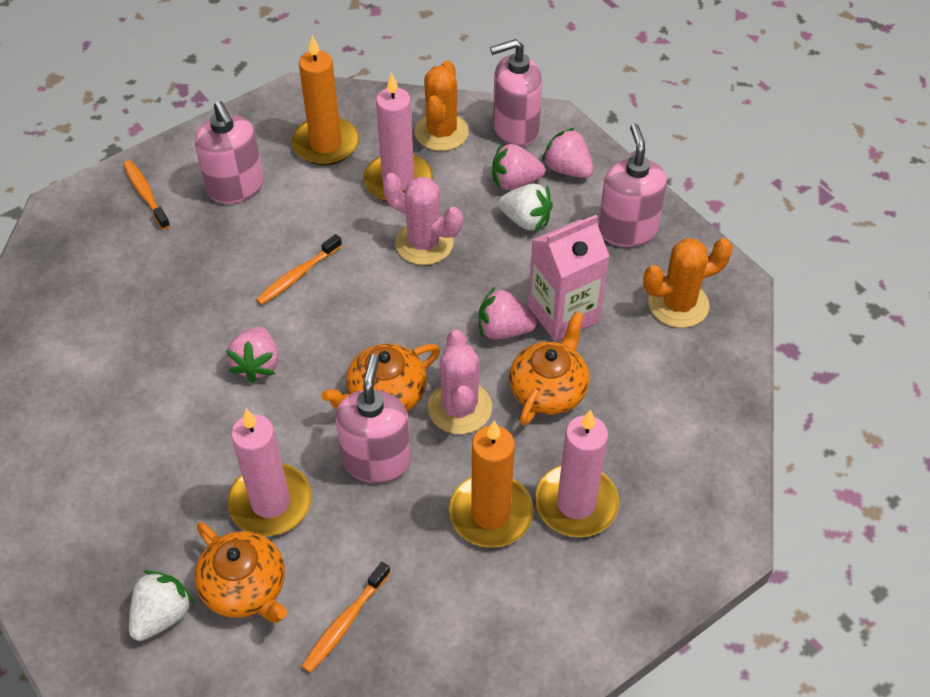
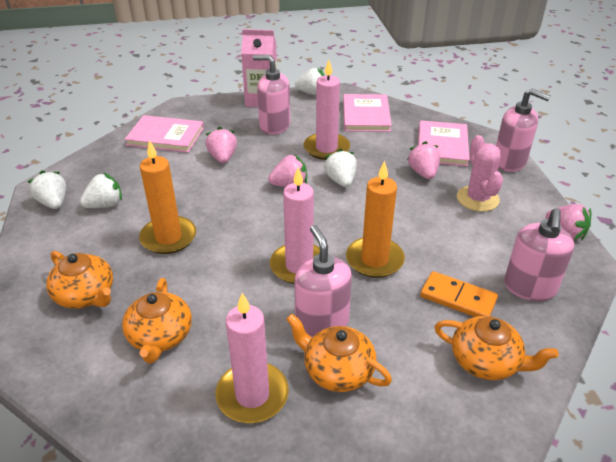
orange cactus: 2 -> 0
orange domino: 0 -> 1
orange teapot: 3 -> 4
orange toothbrush: 3 -> 0
pink book: 0 -> 3
pink cactus: 2 -> 1
white strawberry: 2 -> 4

